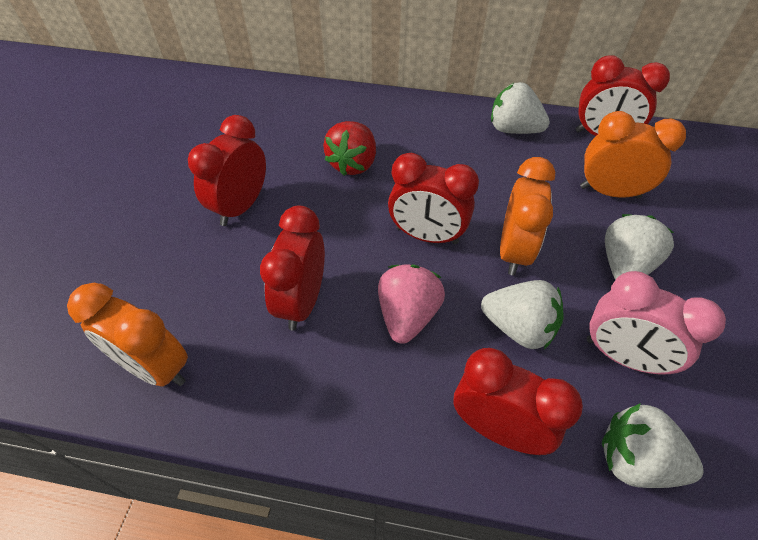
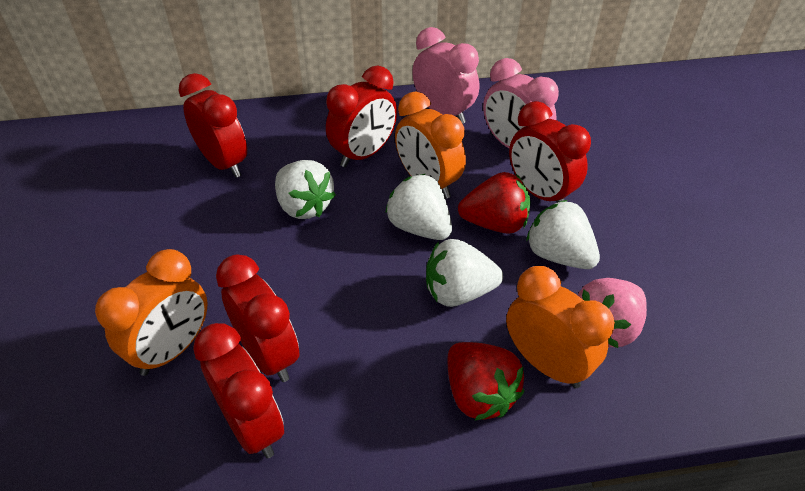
pink clock: 1 -> 2
red strawberry: 1 -> 2

